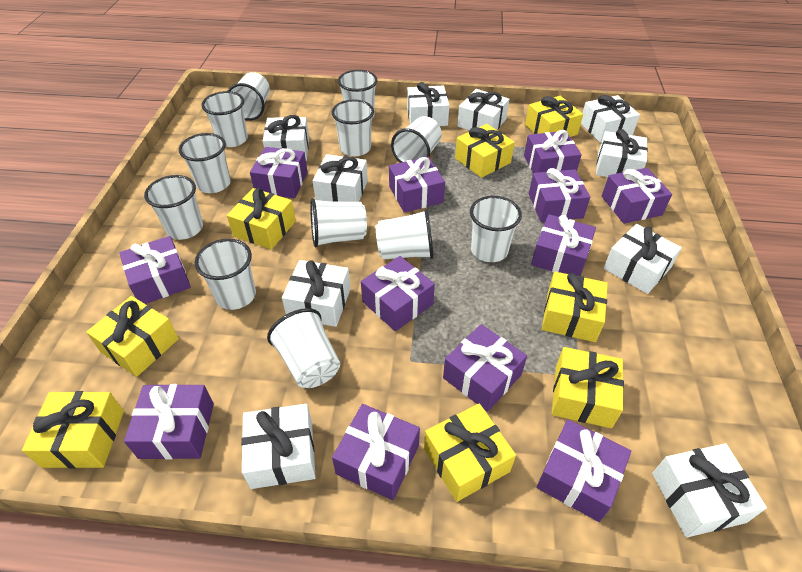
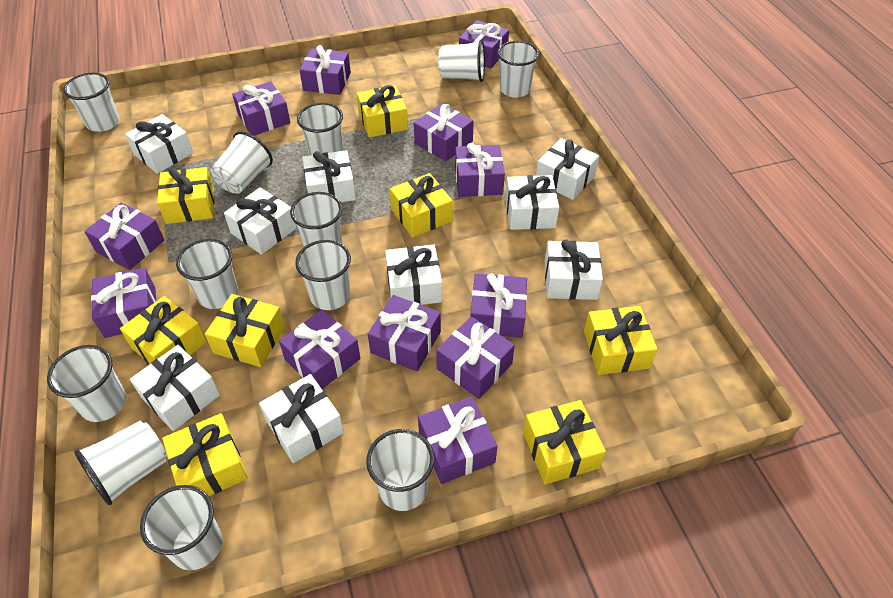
white gift: 10 -> 9

